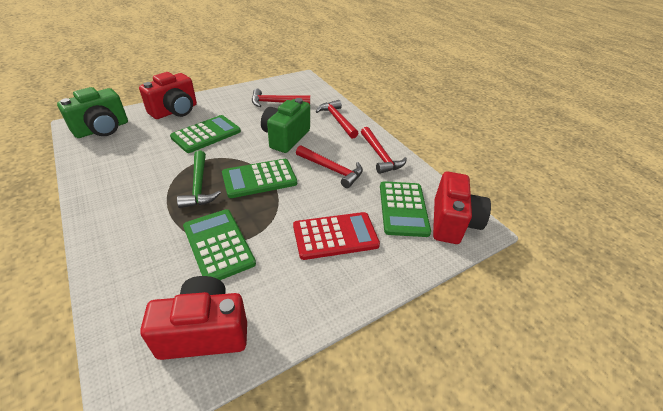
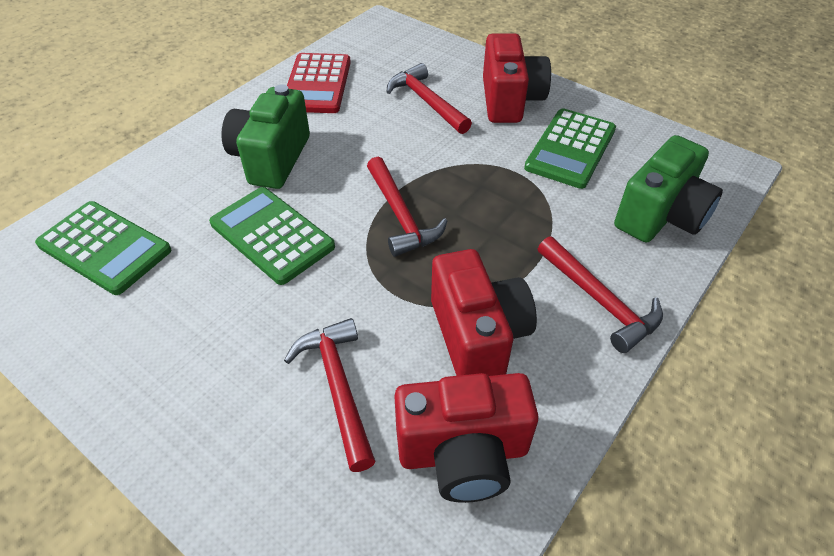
green calculator: 4 -> 3
green hammer: 1 -> 0

